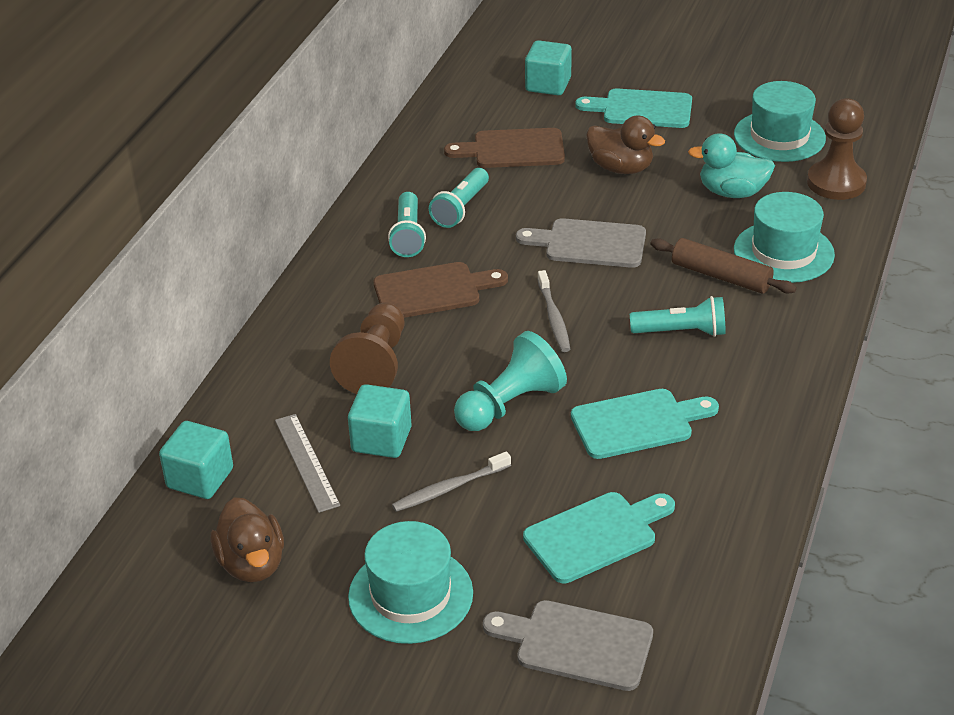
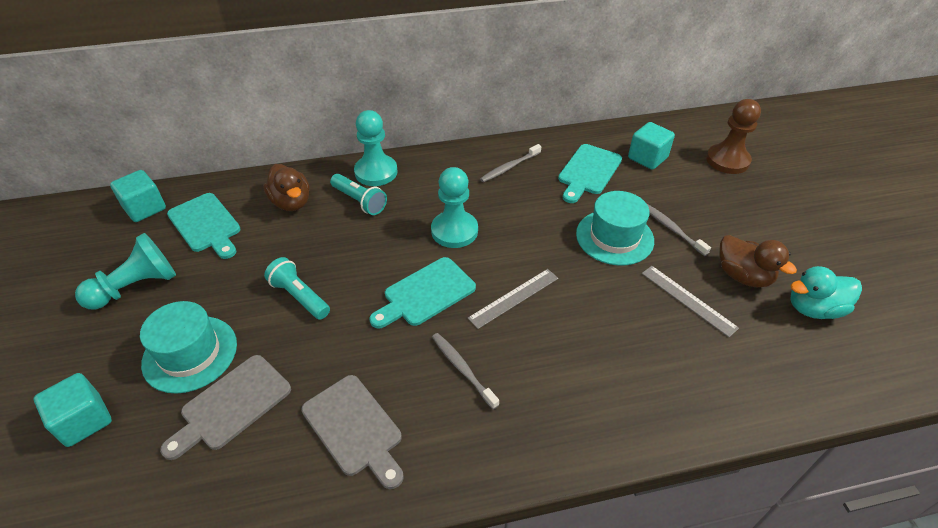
brown cutting board: 2 -> 0
brown pawn: 2 -> 1
brown rolling pin: 1 -> 0
grey ruler: 1 -> 2
grey toothbrush: 2 -> 3
turquoise flashlight: 3 -> 2
turquoise hat: 3 -> 2
turquoise pawn: 1 -> 3

